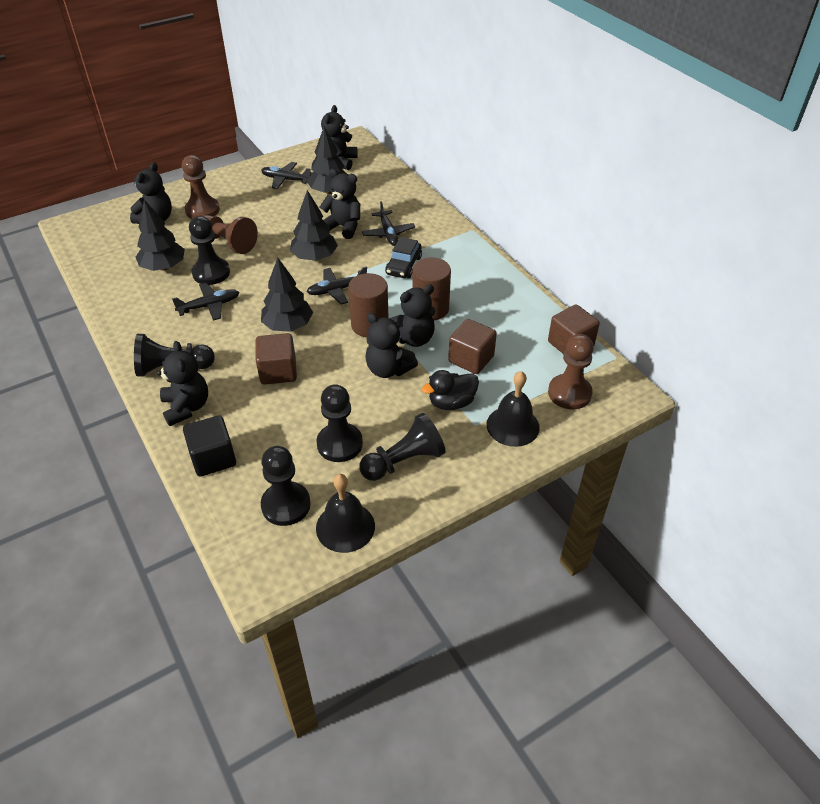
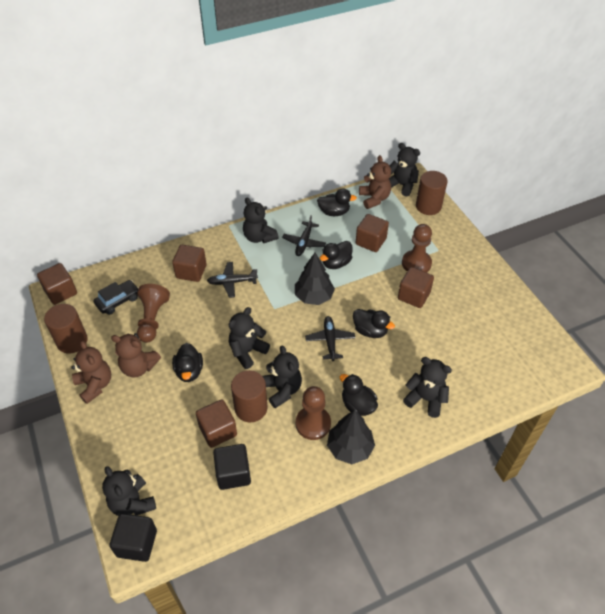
black bell: 2 -> 0
black cube: 1 -> 2
black duck: 1 -> 5
black pawn: 5 -> 0
black plane: 4 -> 3
black tree: 4 -> 2
brown cube: 3 -> 5
brown cylinder: 2 -> 3
brown teddy bear: 0 -> 3

